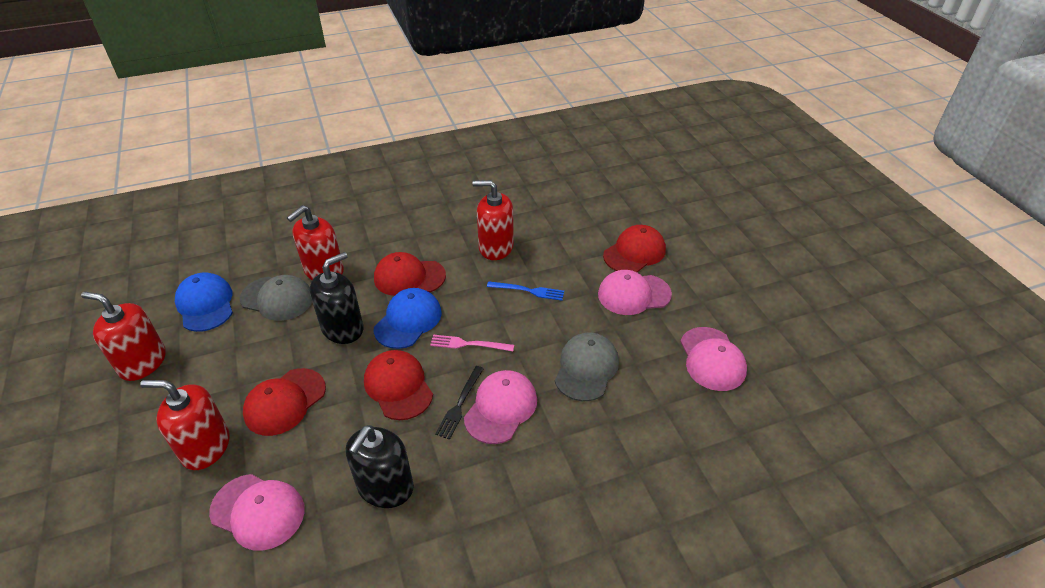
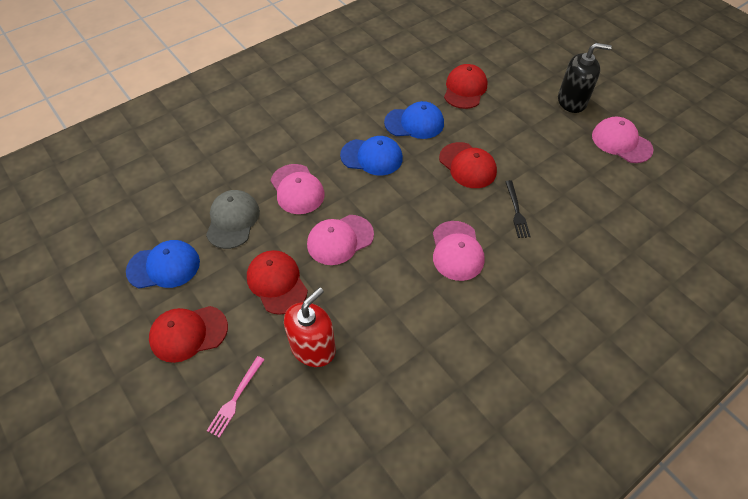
black soap dispenser: 2 -> 1
blue cap: 2 -> 3
blue fork: 1 -> 0
grey cap: 2 -> 1
red soap dispenser: 4 -> 1

